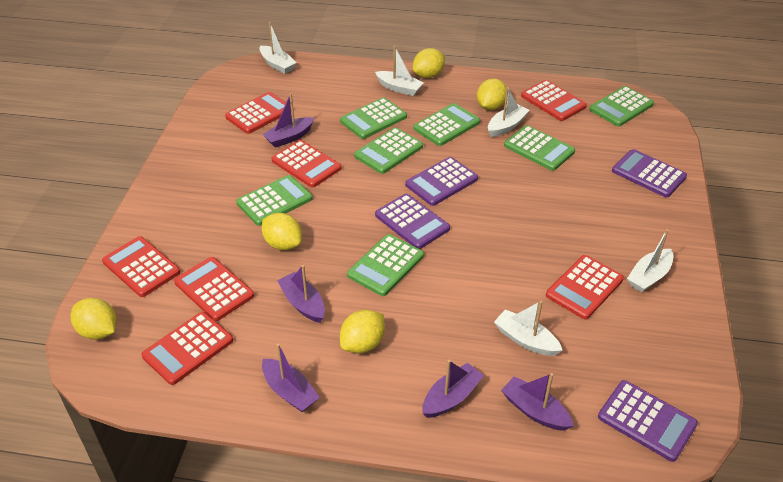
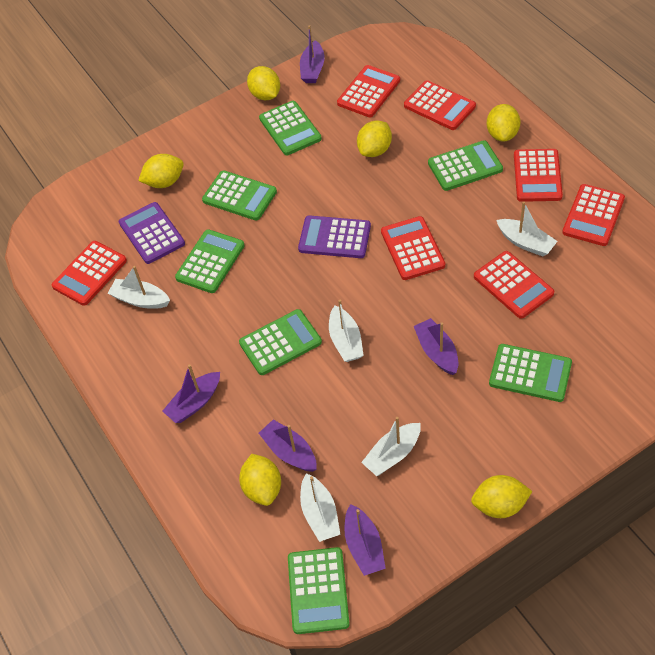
purple calculator: 4 -> 2
yellow lemon: 5 -> 6

